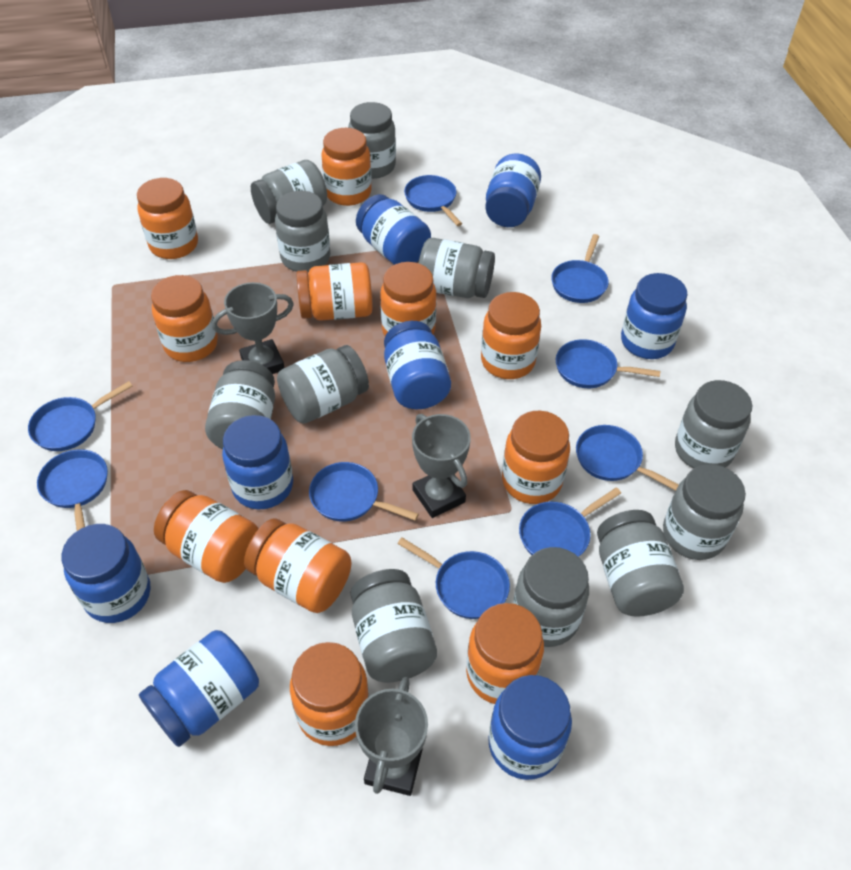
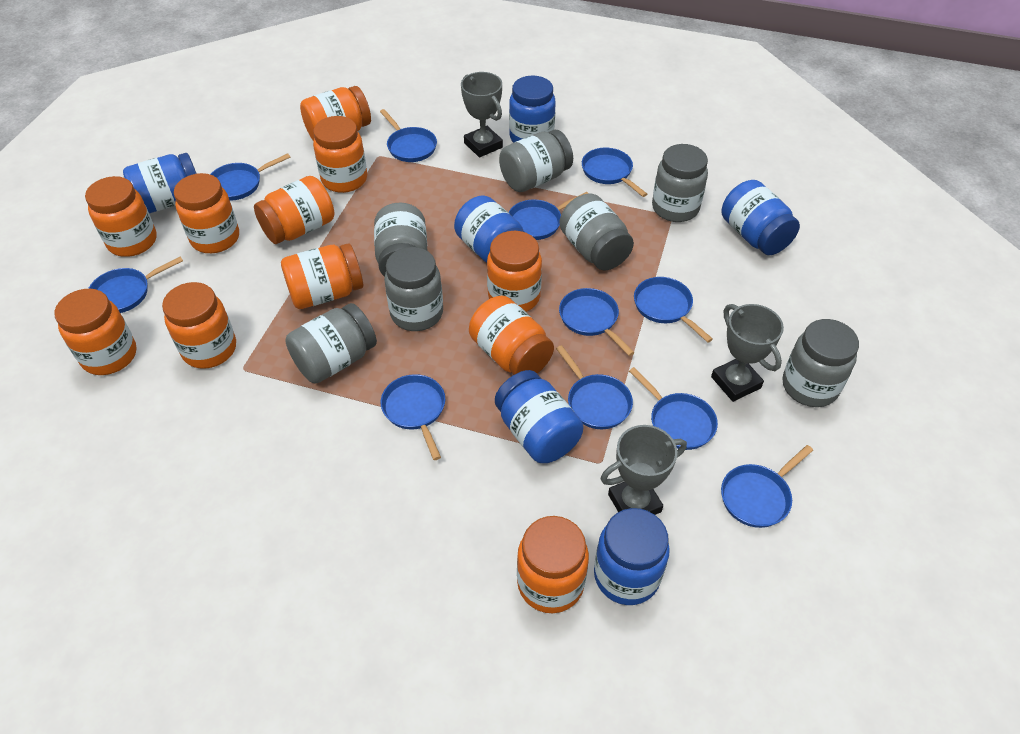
blue jar: 8 -> 6
blue pan: 9 -> 11
grey jar: 11 -> 7

